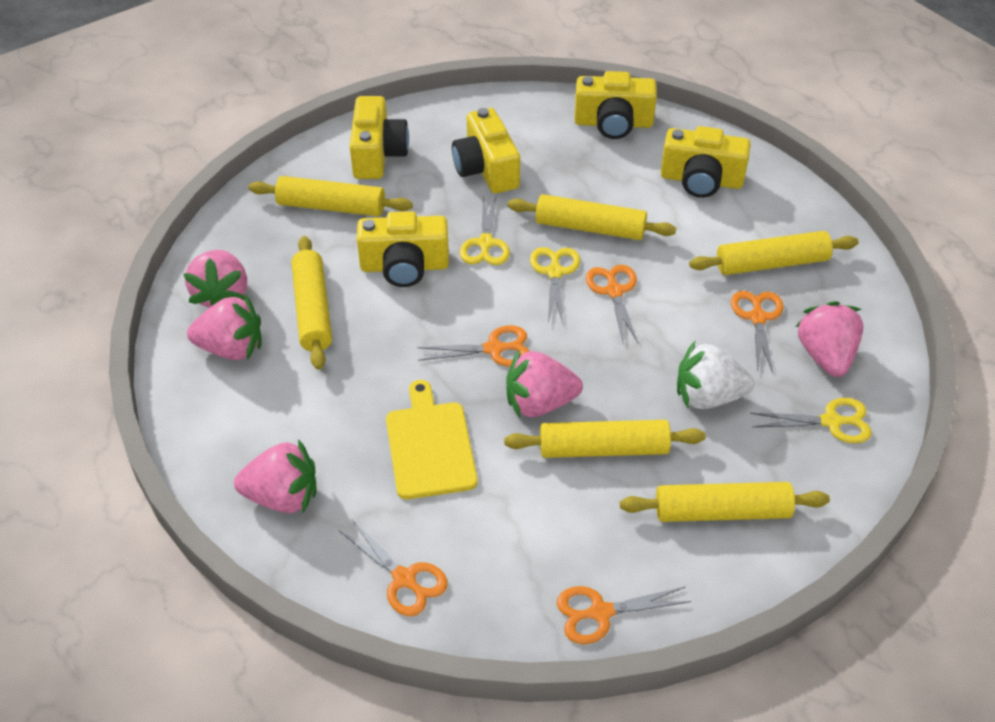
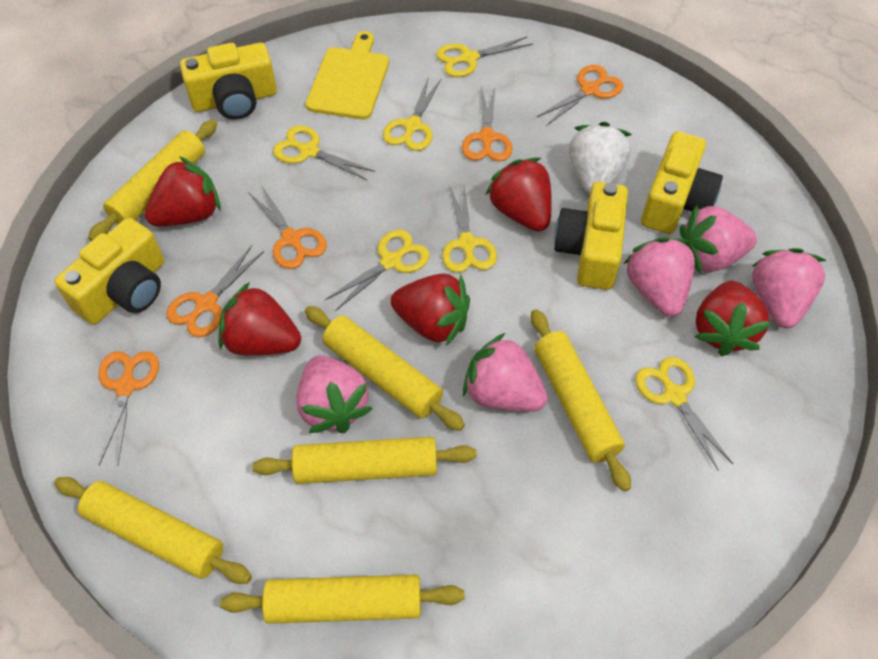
red strawberry: 0 -> 5
yellow camera: 5 -> 4
yellow scissors: 3 -> 6

